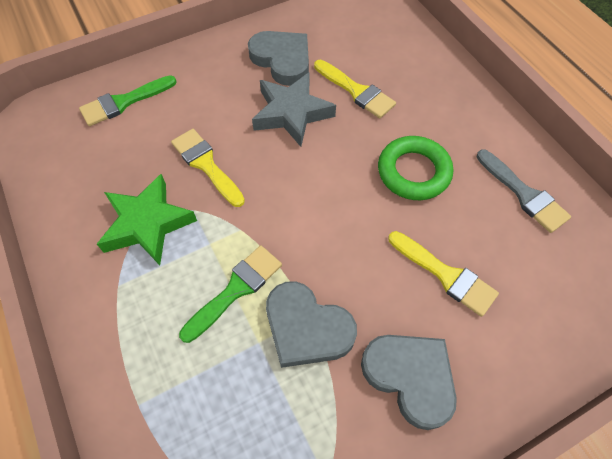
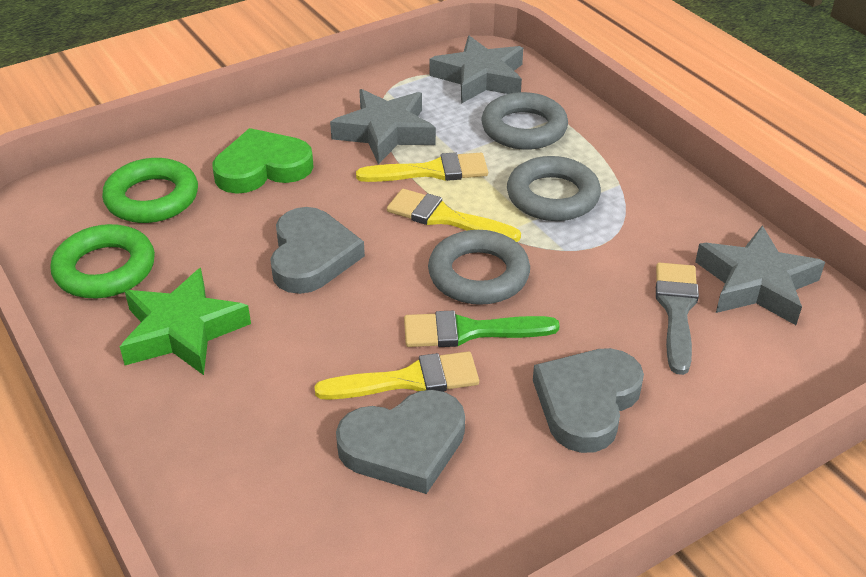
green brush: 2 -> 1
green heart: 0 -> 1
green ring: 1 -> 2
grey ring: 0 -> 3
grey star: 1 -> 3

